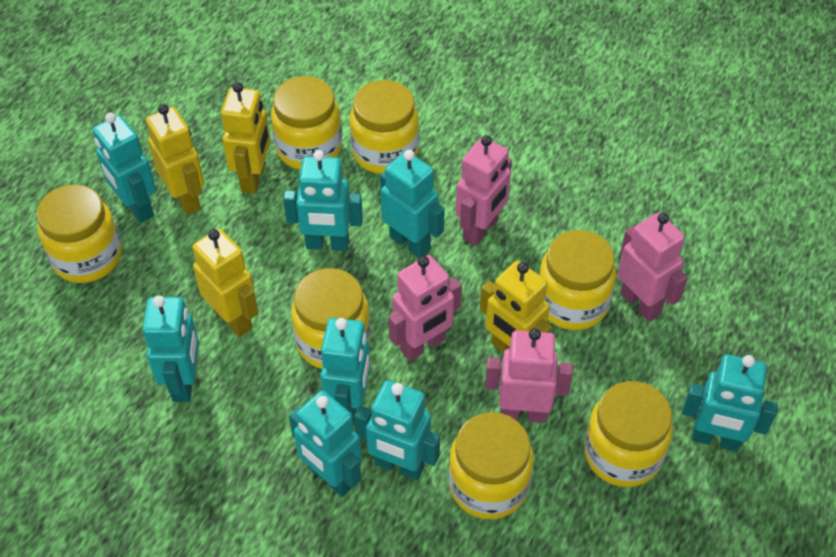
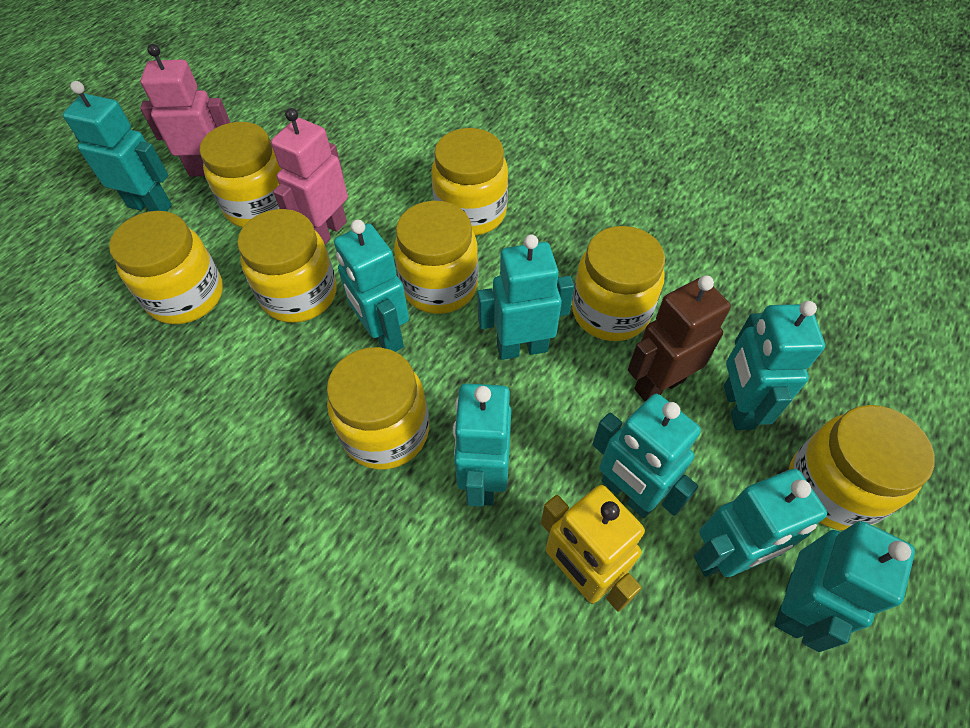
brown robot: 0 -> 1
pink robot: 4 -> 2
yellow jar: 7 -> 8
yellow robot: 4 -> 1

